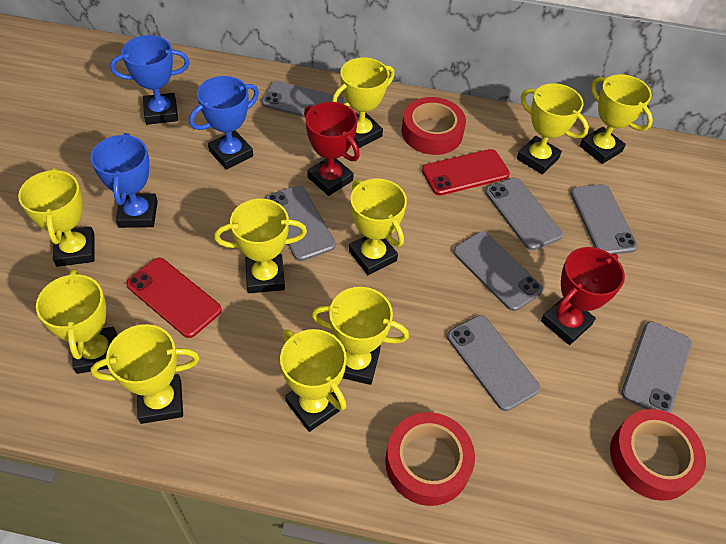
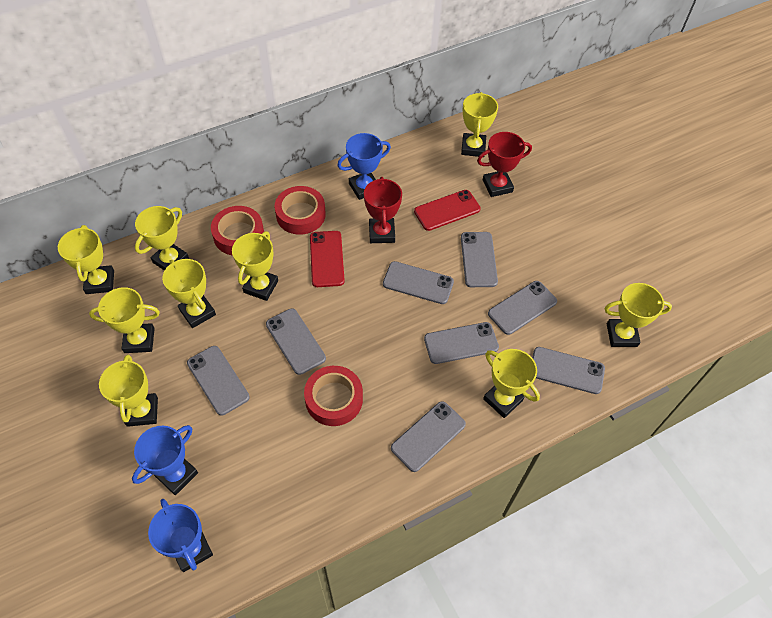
grey phone: 7 -> 8
yellow trophy: 10 -> 9

